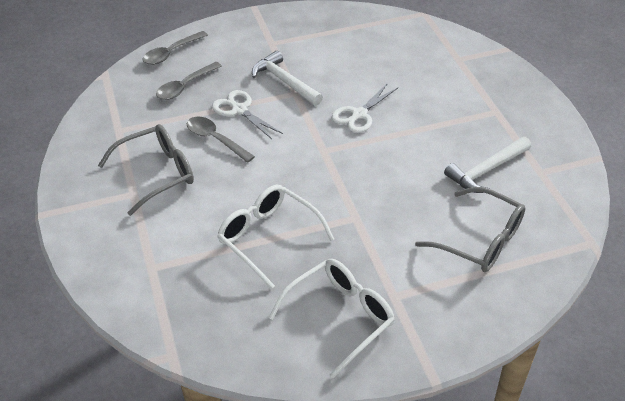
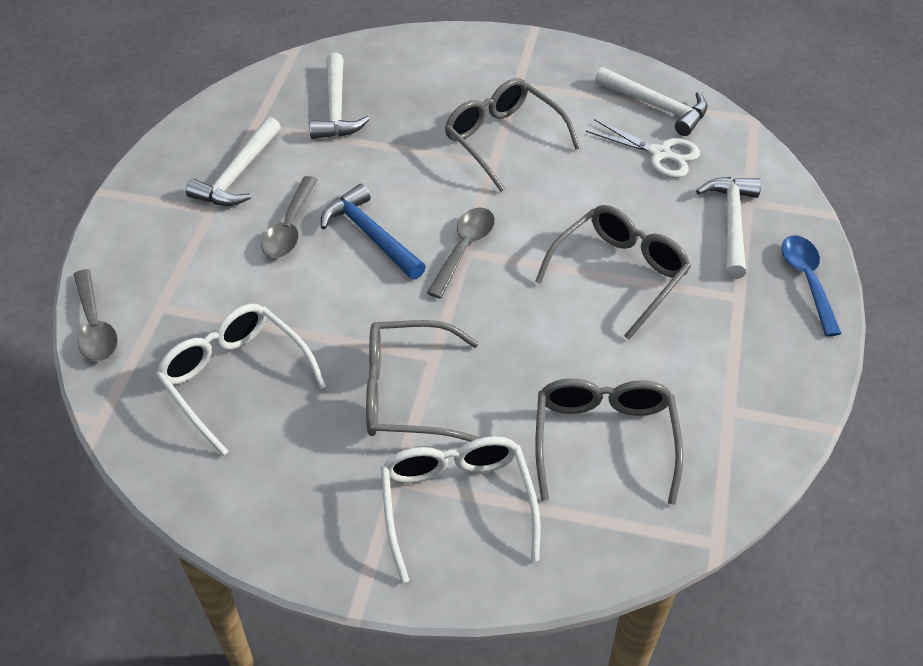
blue hammer: 0 -> 1
blue spoon: 0 -> 1
grey glasses: 2 -> 4
white hammer: 2 -> 4
white scissors: 2 -> 1

